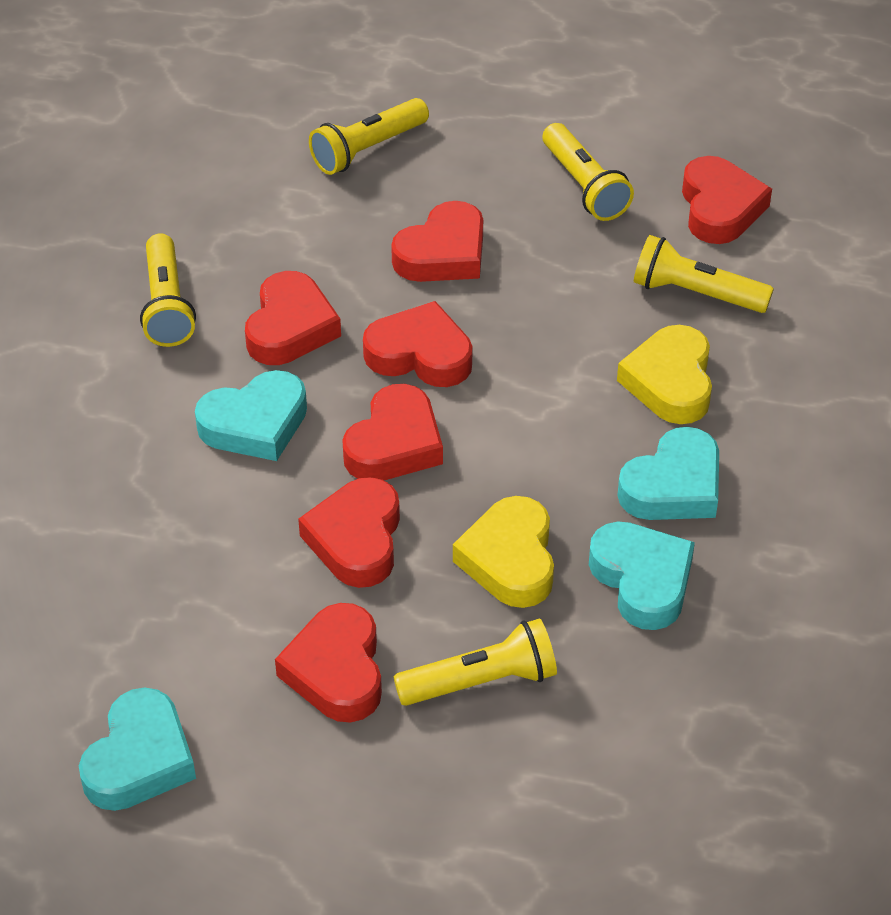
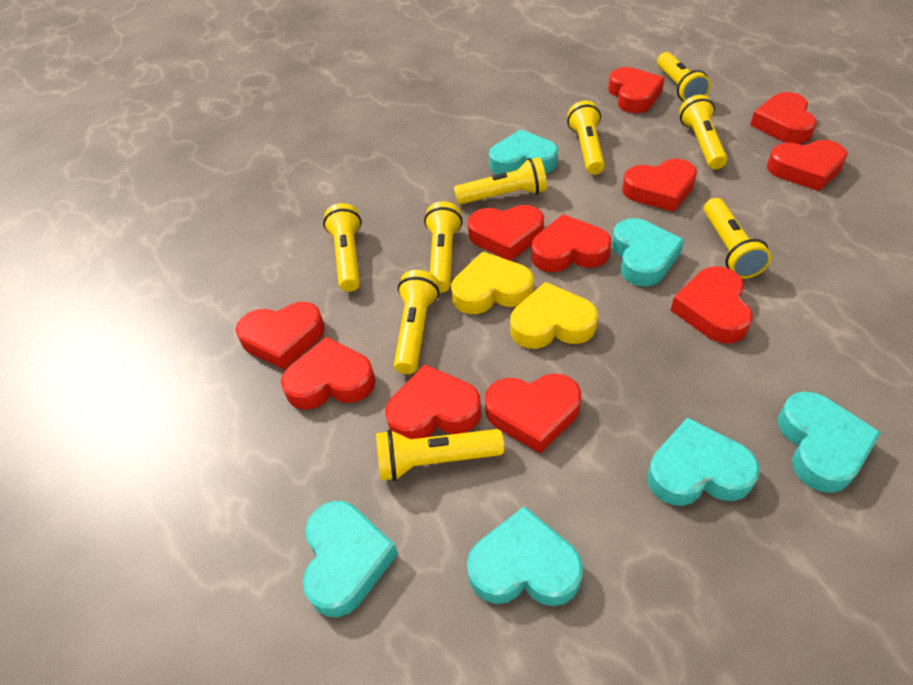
red heart: 7 -> 11
turquoise heart: 4 -> 6
yellow flashlight: 5 -> 9

